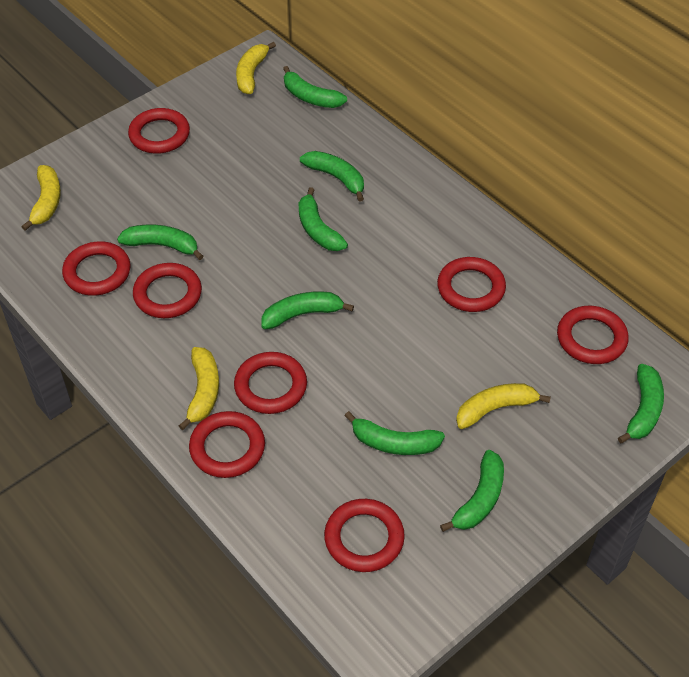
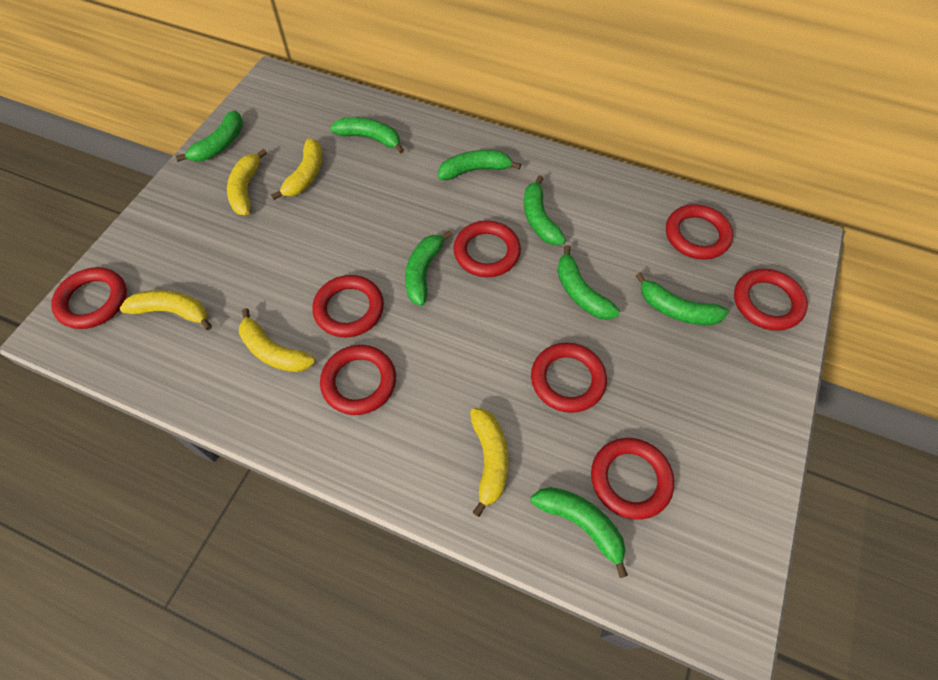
yellow banana: 4 -> 5

